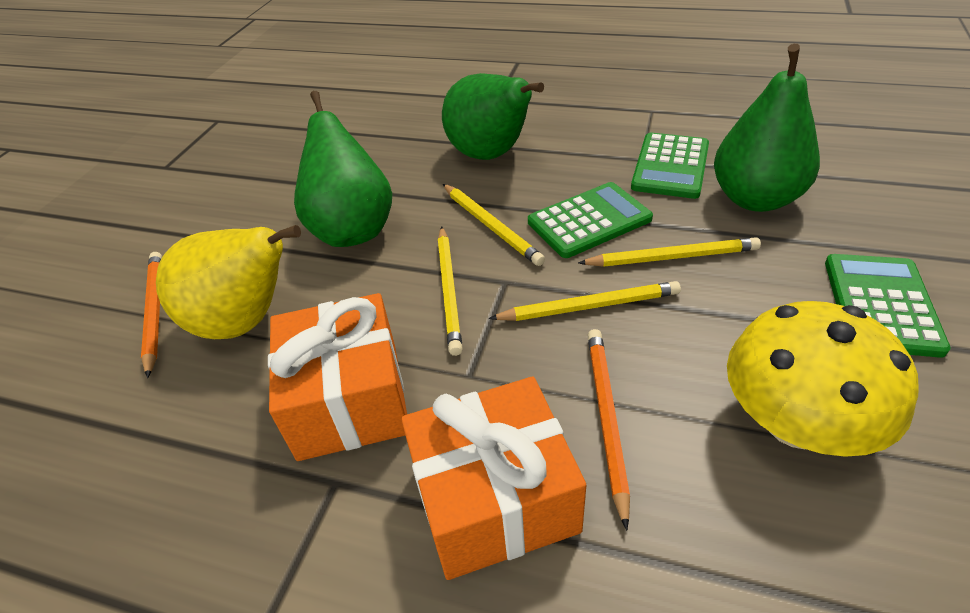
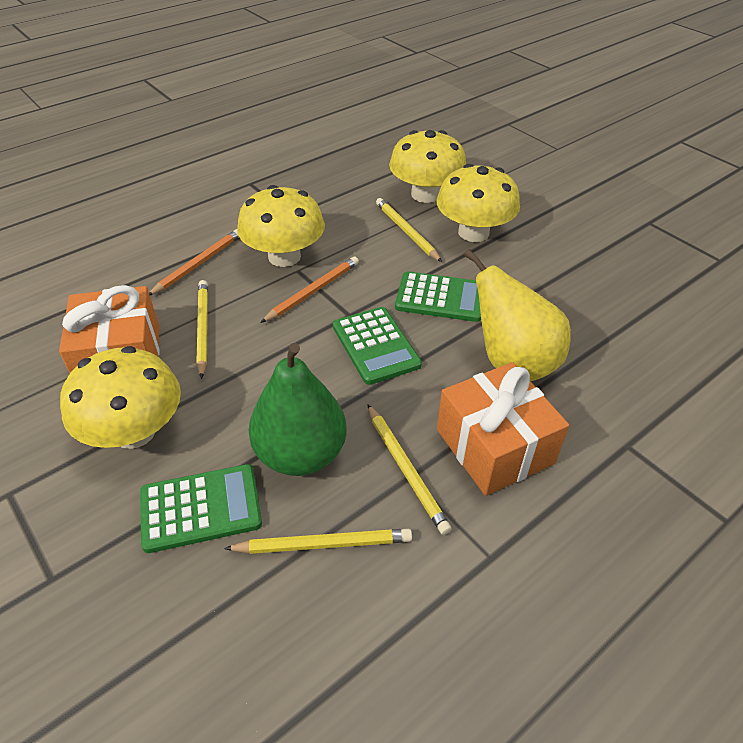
green pear: 3 -> 1
yellow mushroom: 1 -> 4

